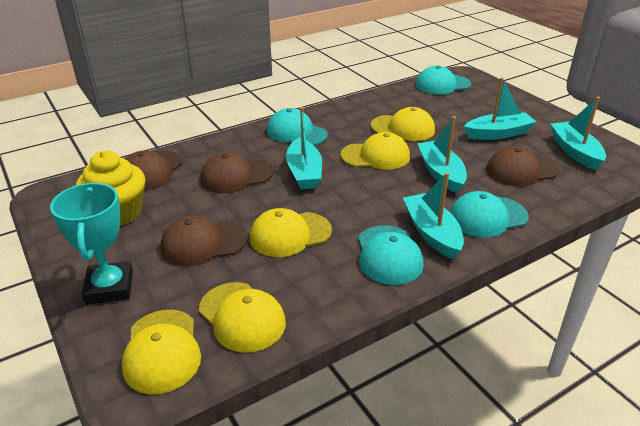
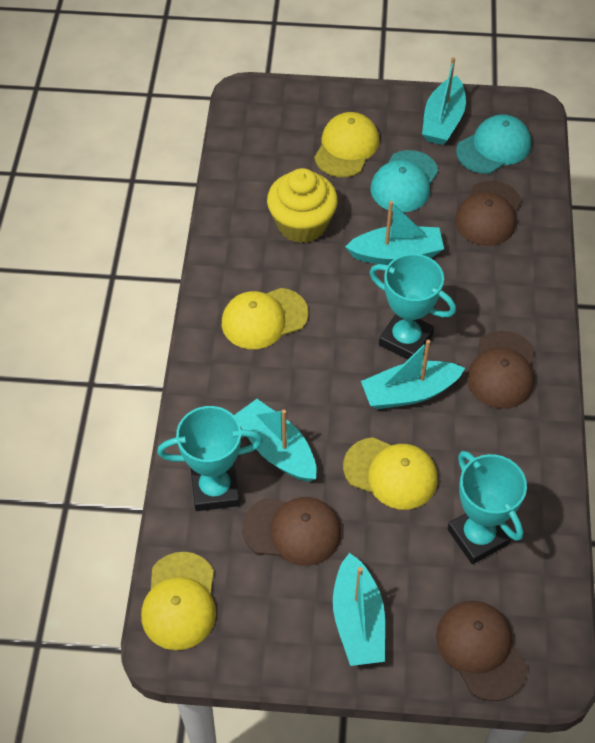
turquoise cap: 4 -> 2
turquoise trophy: 1 -> 3
yellow cap: 5 -> 4

